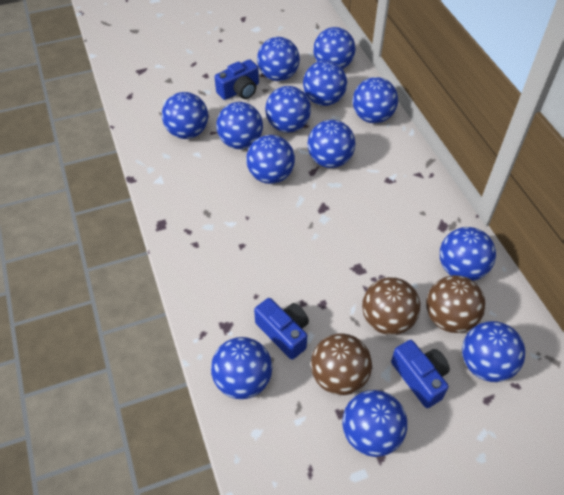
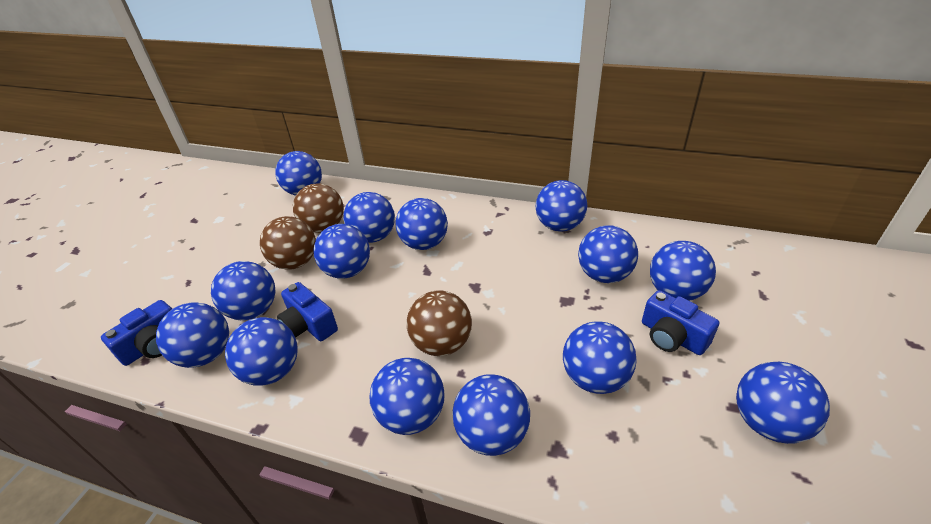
blue ball: 13 -> 14

